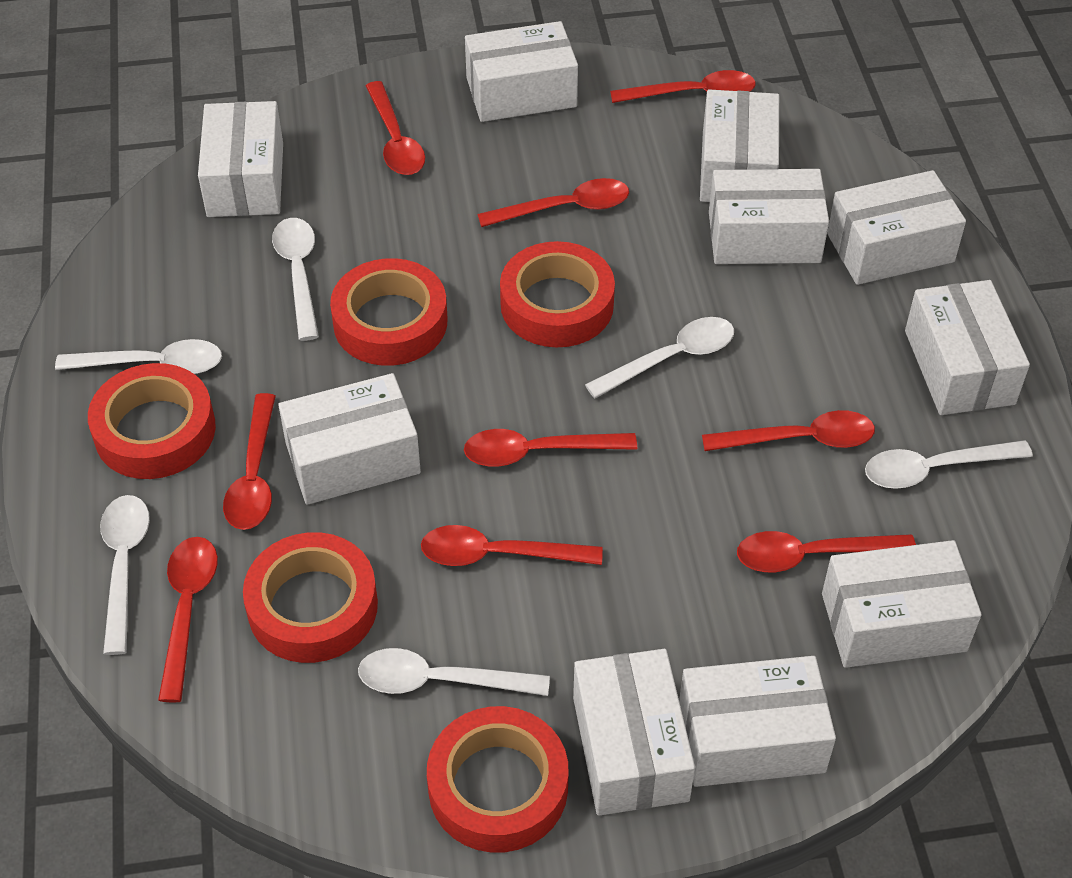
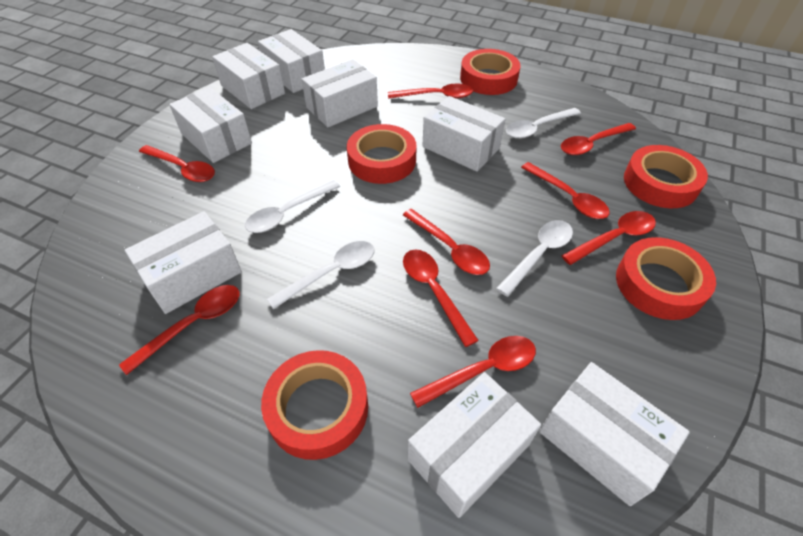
white box: 10 -> 8
white spoon: 6 -> 4

